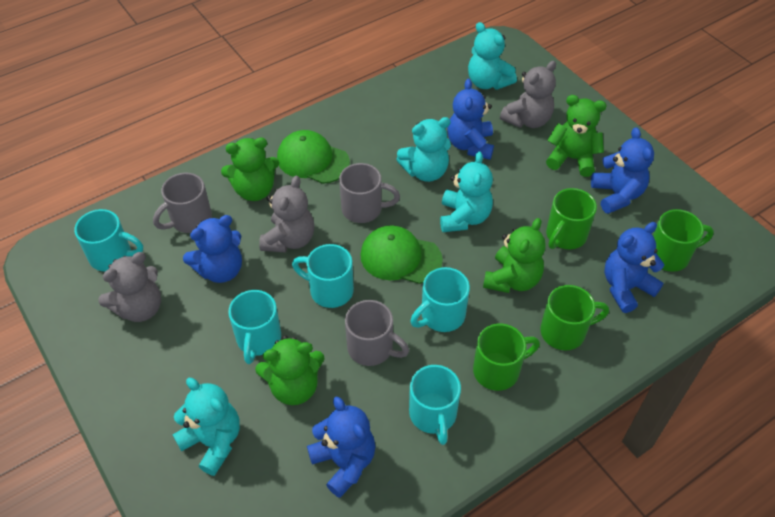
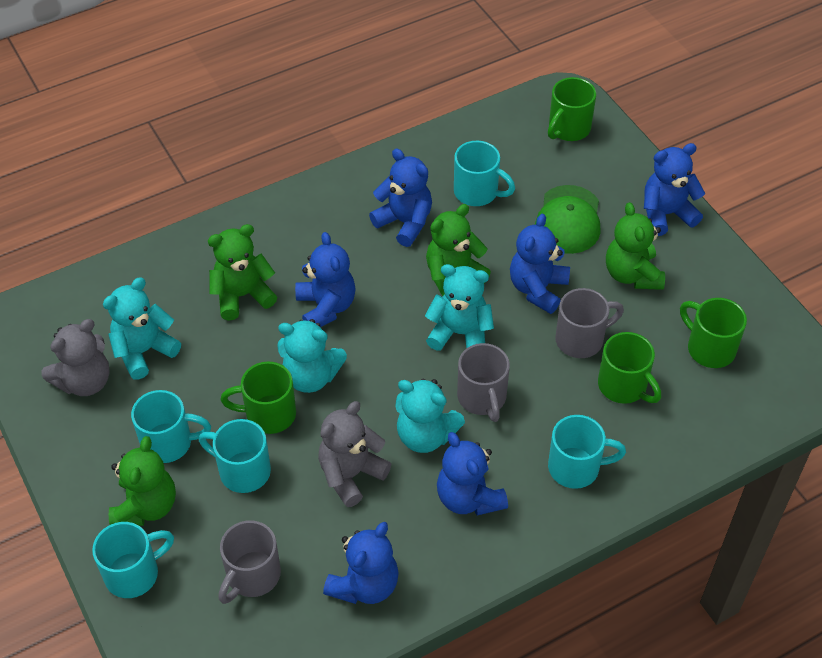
blue teddy bear: 5 -> 6
green cap: 2 -> 1
grey teddy bear: 3 -> 2

